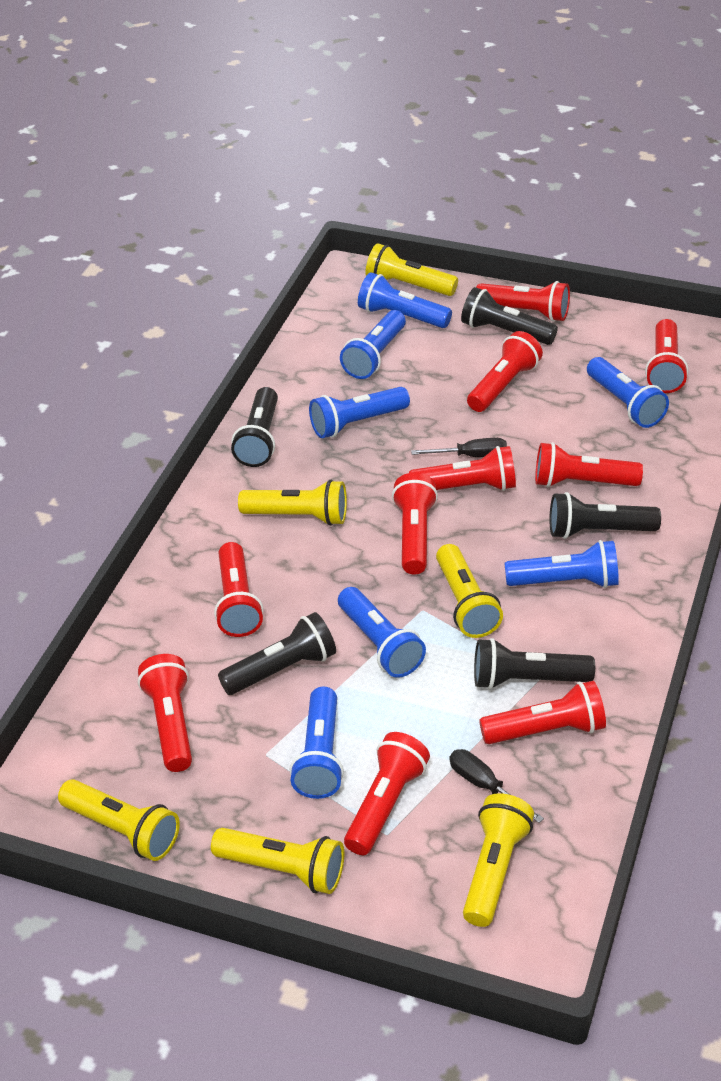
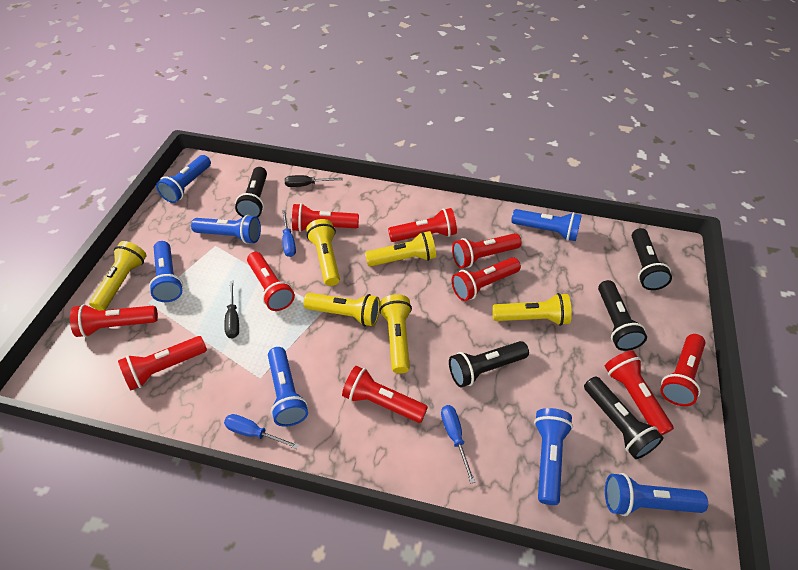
blue screwdriver: 0 -> 3

